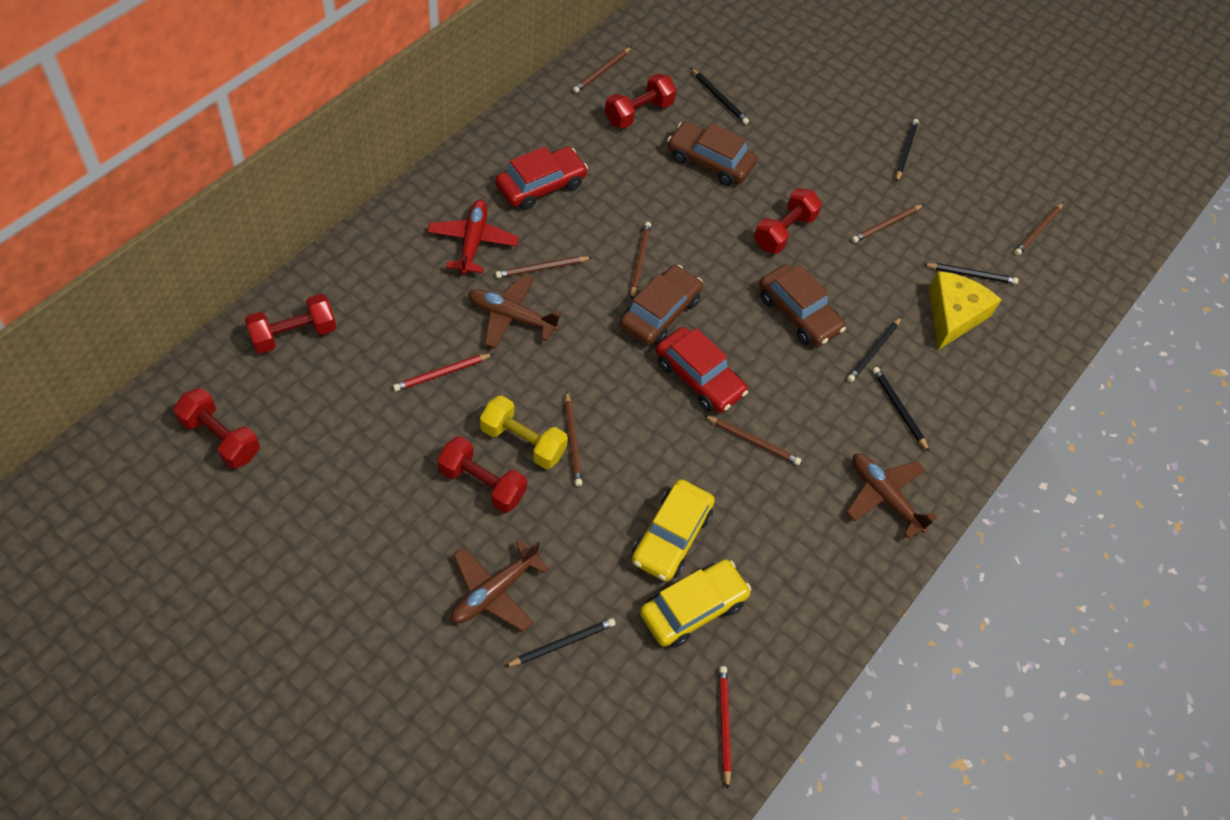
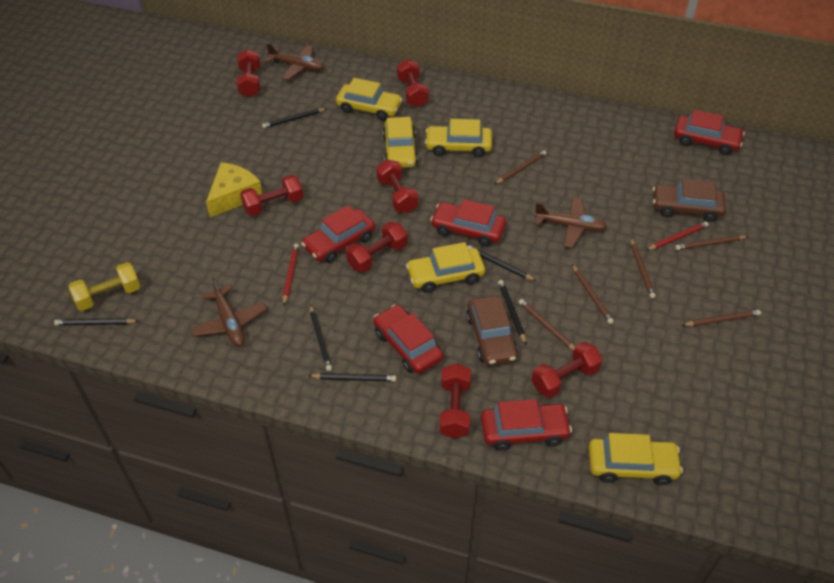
brown car: 3 -> 2
brown pencil: 7 -> 6
red car: 2 -> 5
red dumbbell: 5 -> 7
red plane: 1 -> 0
yellow car: 2 -> 5

